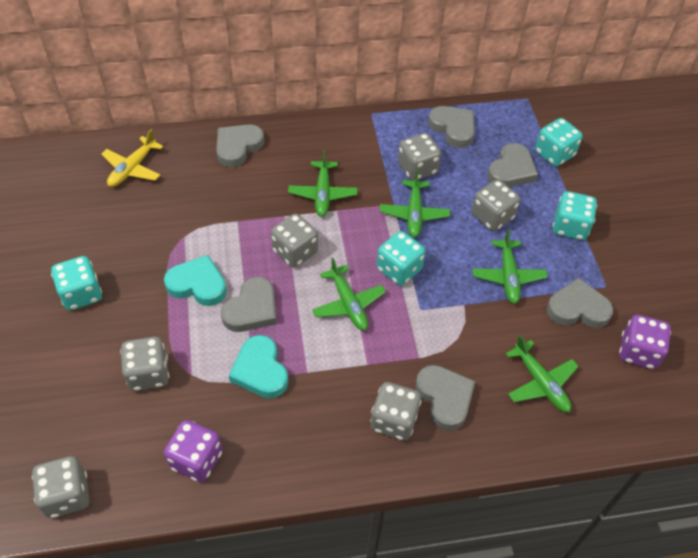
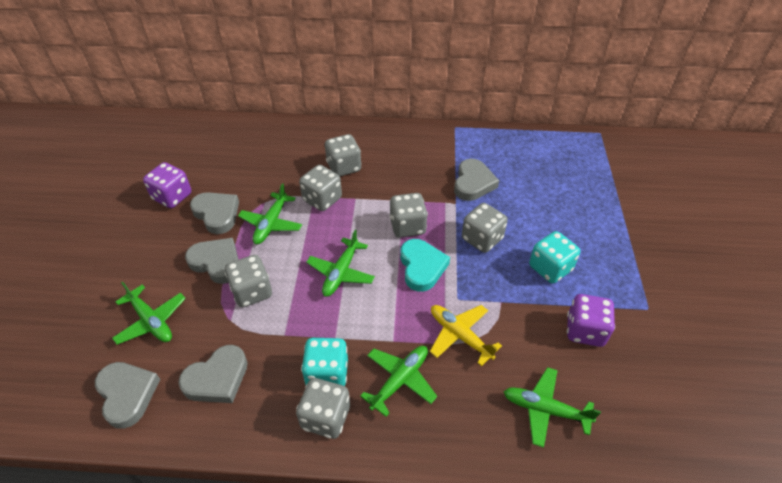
grey heart: 6 -> 5
turquoise dice: 4 -> 2
turquoise heart: 2 -> 1

